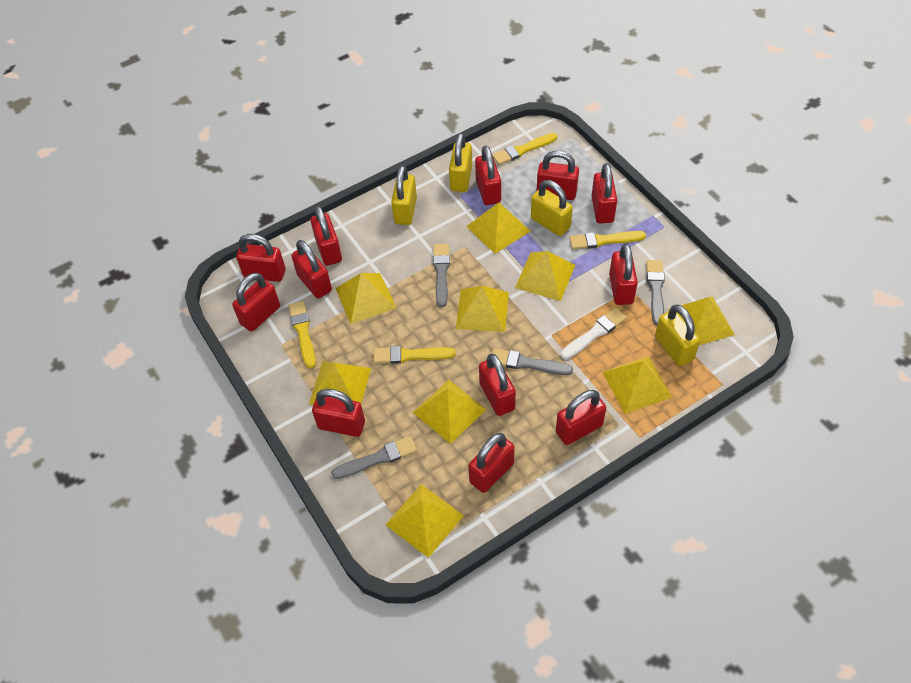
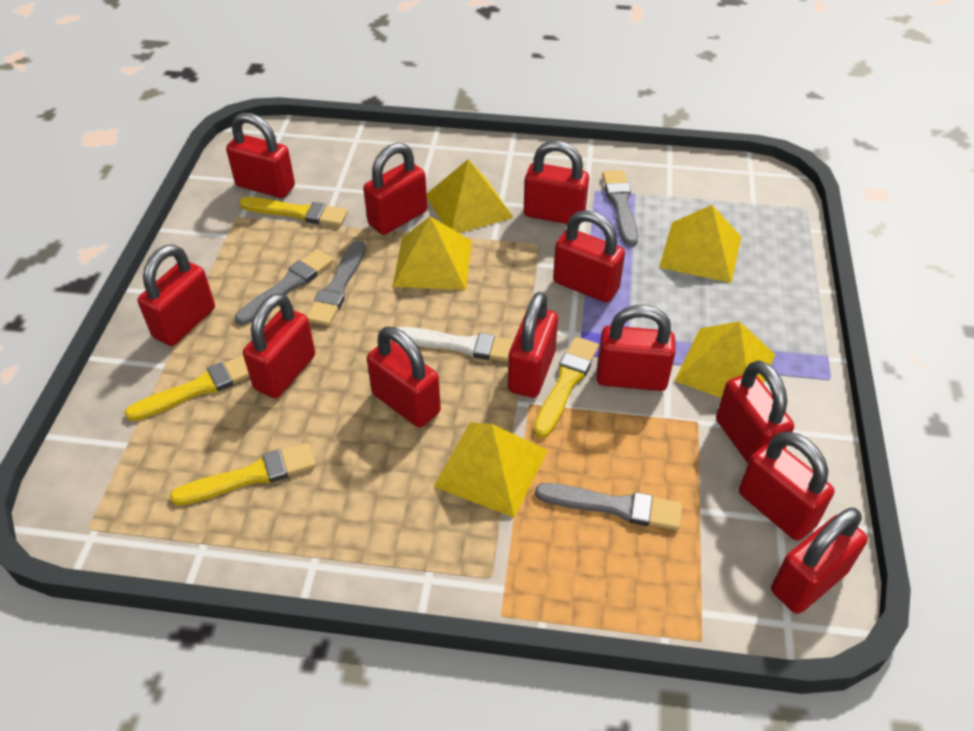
yellow padlock: 4 -> 0
yellow pyramid: 9 -> 5

